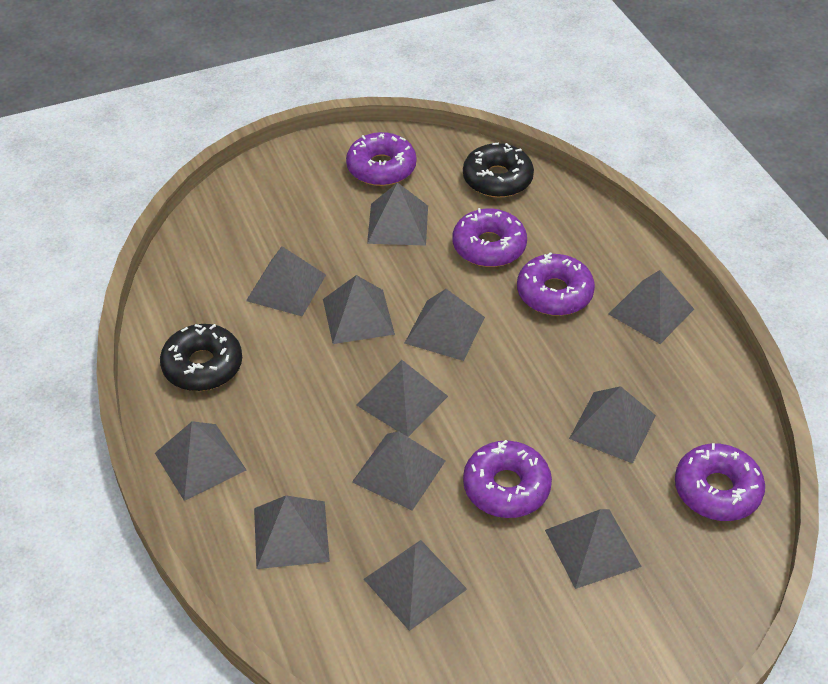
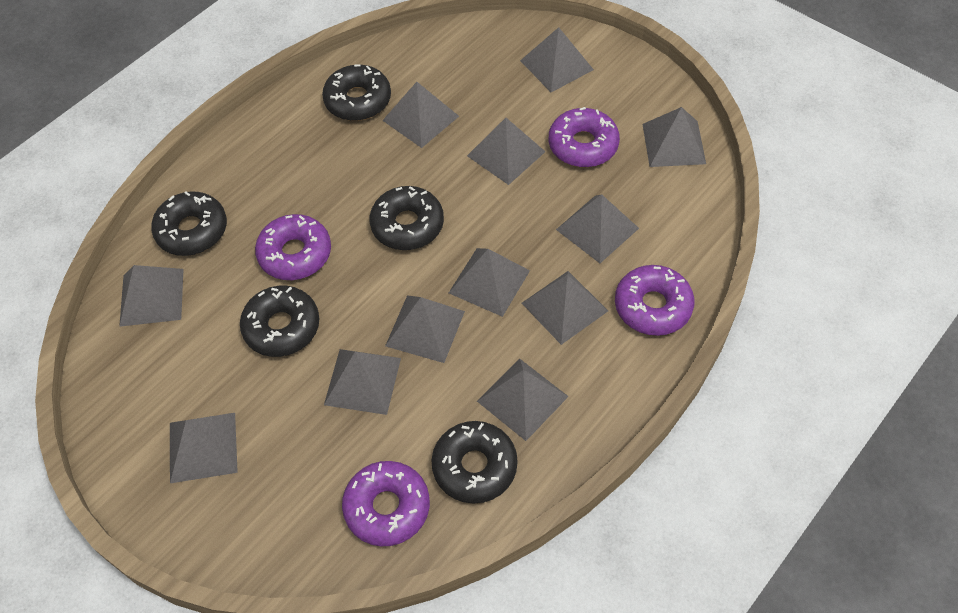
black donut: 2 -> 5
purple donut: 5 -> 4

